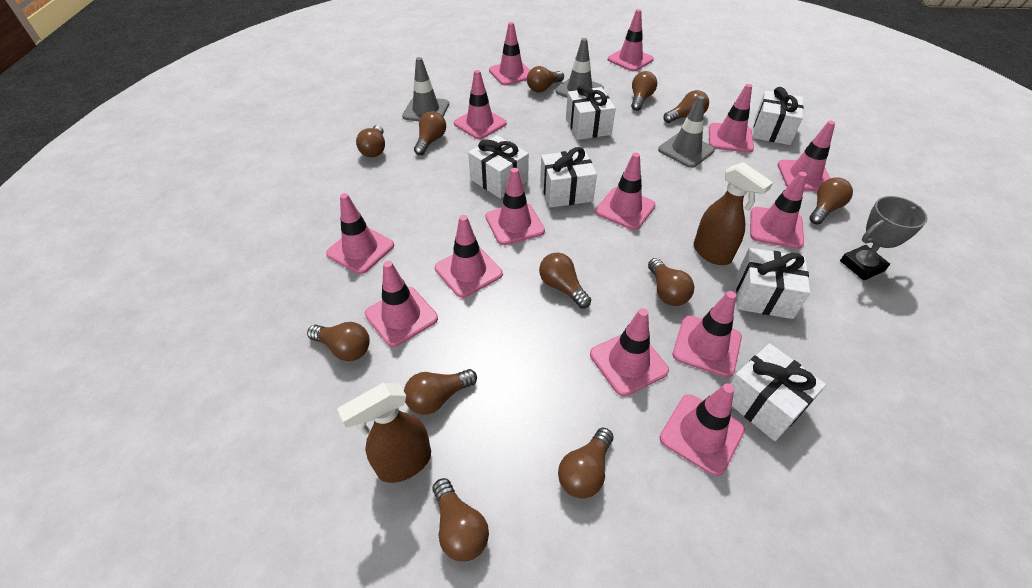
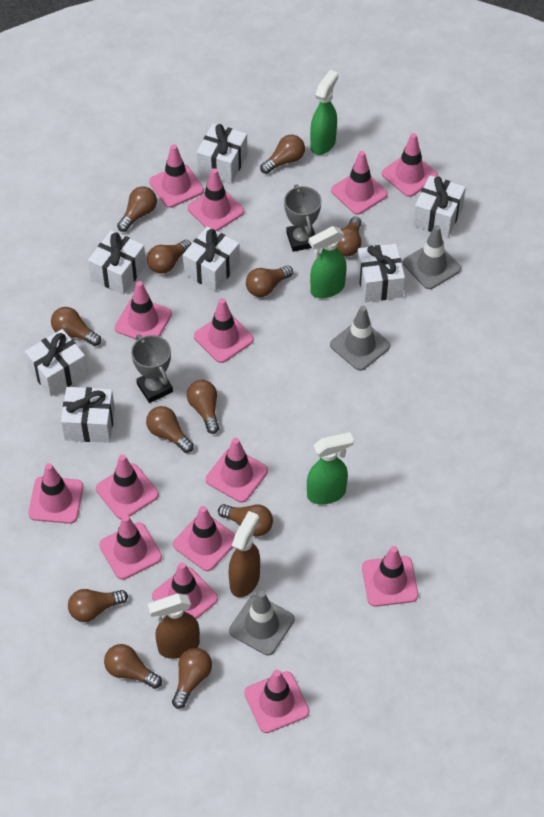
green spray bottle: 0 -> 3
grey trophy: 1 -> 2
white gift: 6 -> 7

